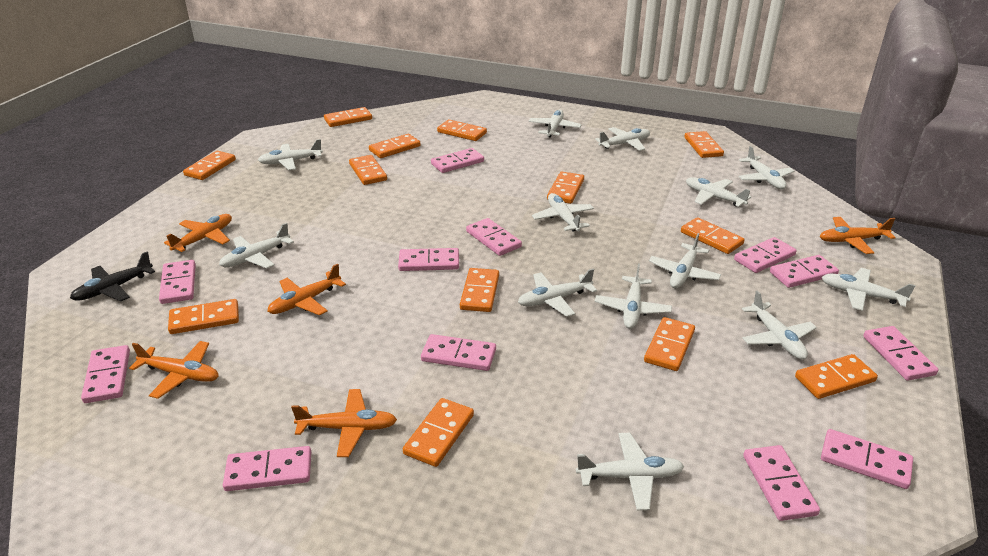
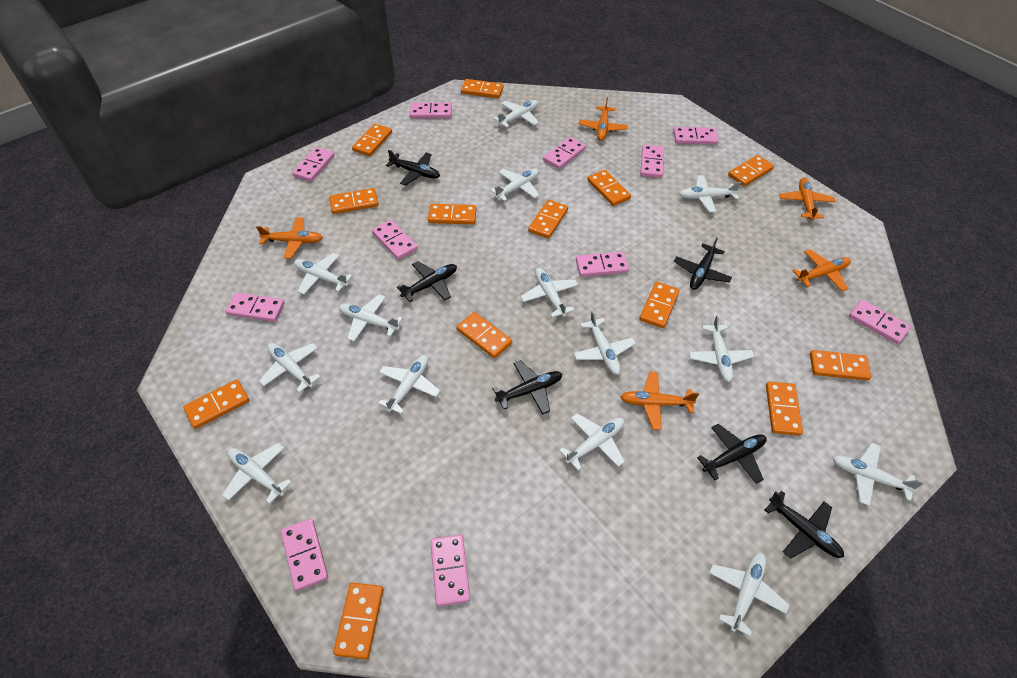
black plane: 1 -> 6
pink domino: 12 -> 11
white plane: 13 -> 14

